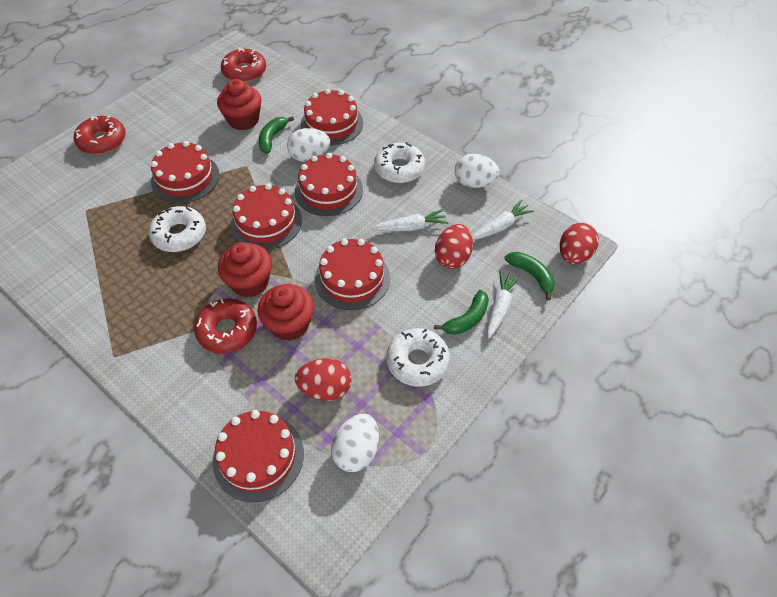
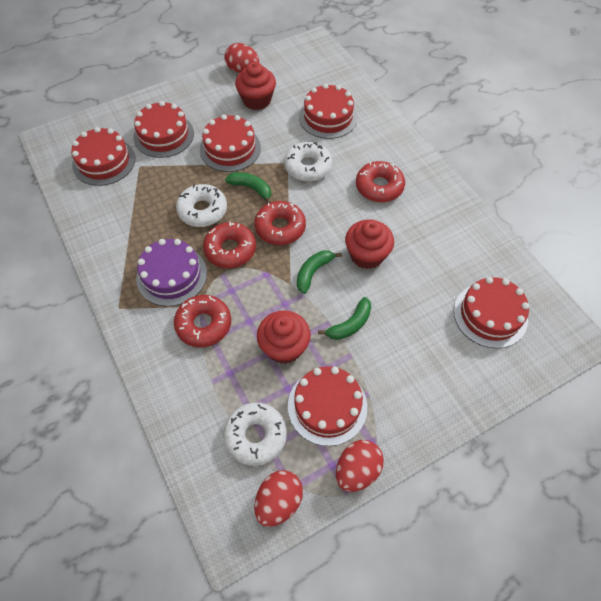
purple cake: 0 -> 1
red donut: 3 -> 4
white carrot: 3 -> 0
white egg: 3 -> 0

